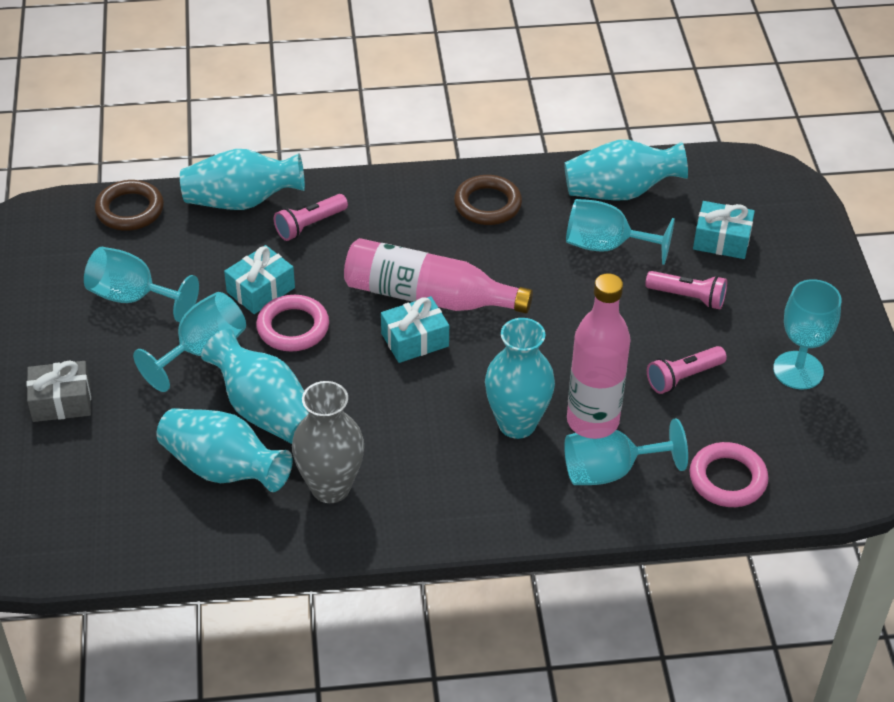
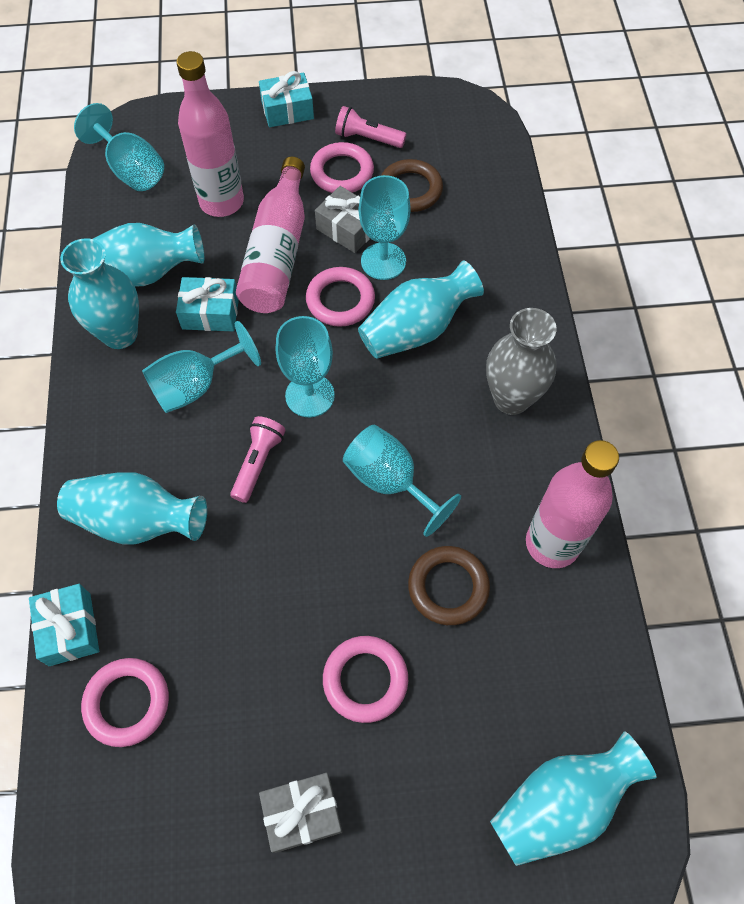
grey gift: 1 -> 2
pink bottle: 2 -> 3
pink flashlight: 3 -> 2
pink ring: 2 -> 4

